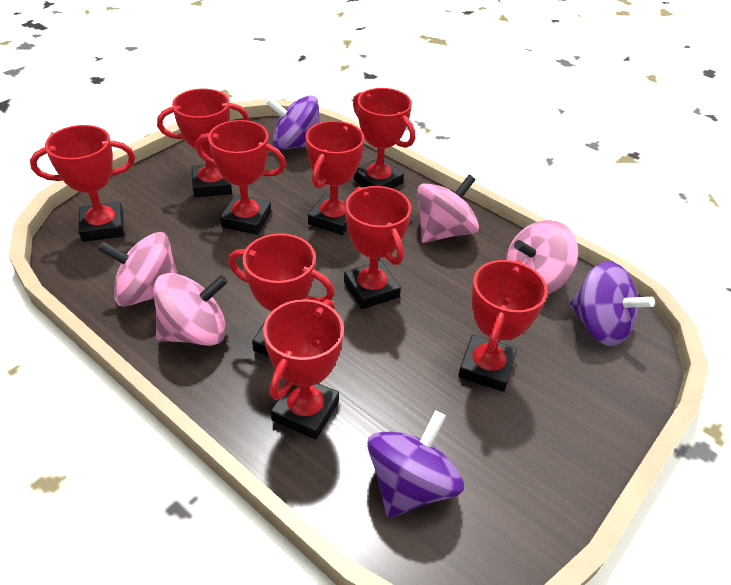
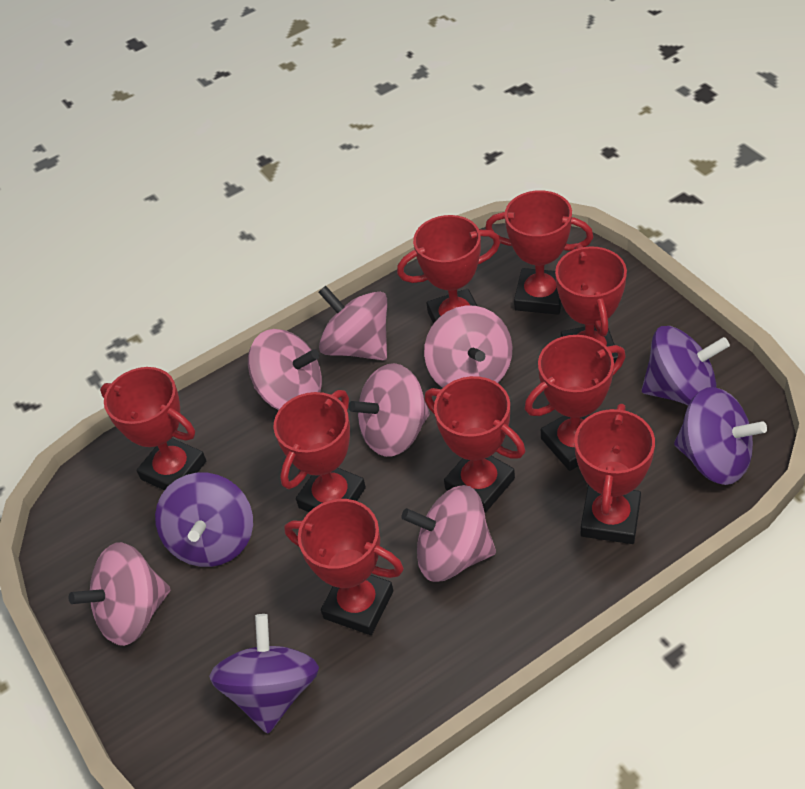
pink spinning top: 4 -> 6
purple spinning top: 3 -> 4

